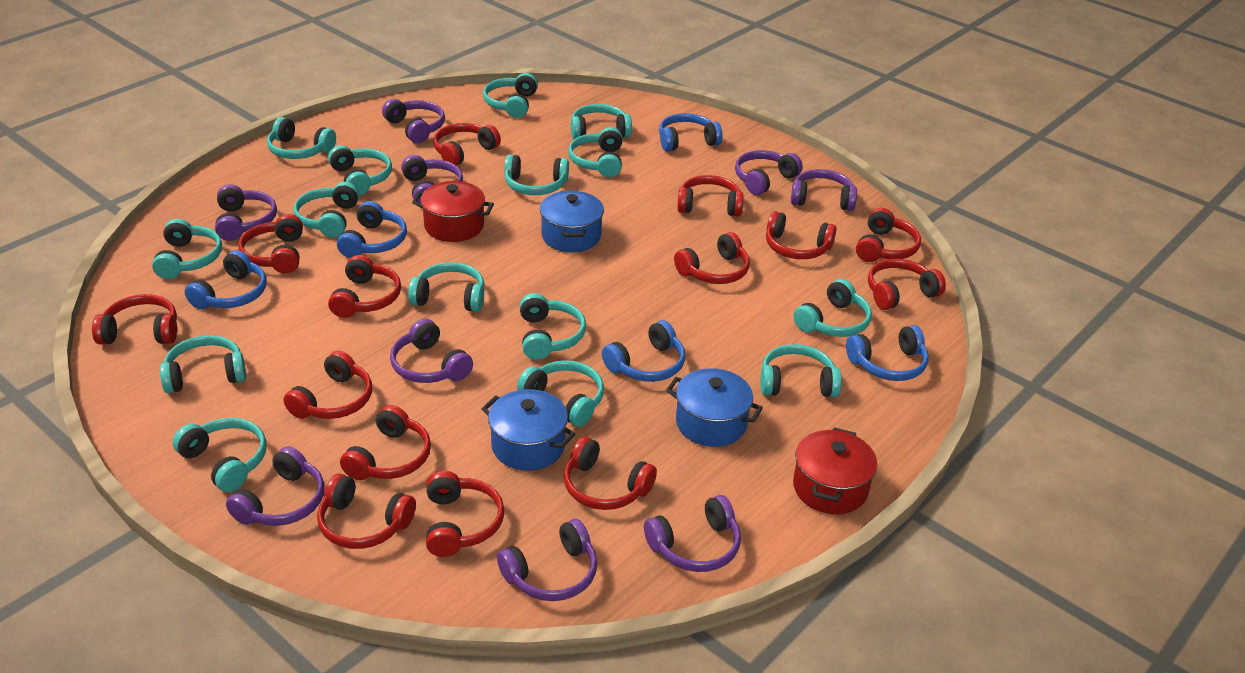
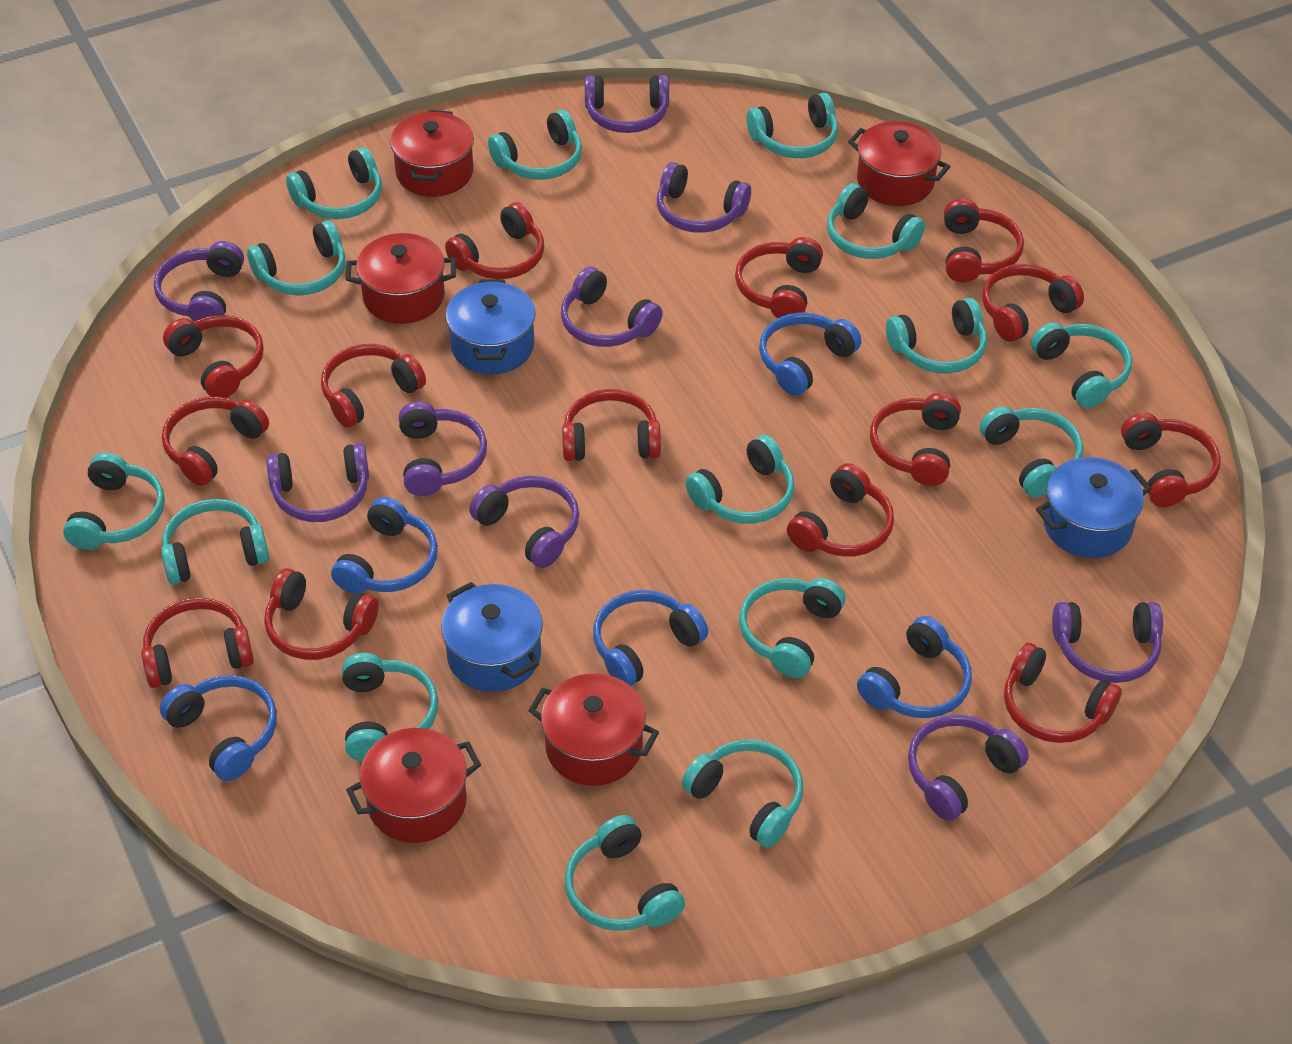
red pot: 2 -> 5

